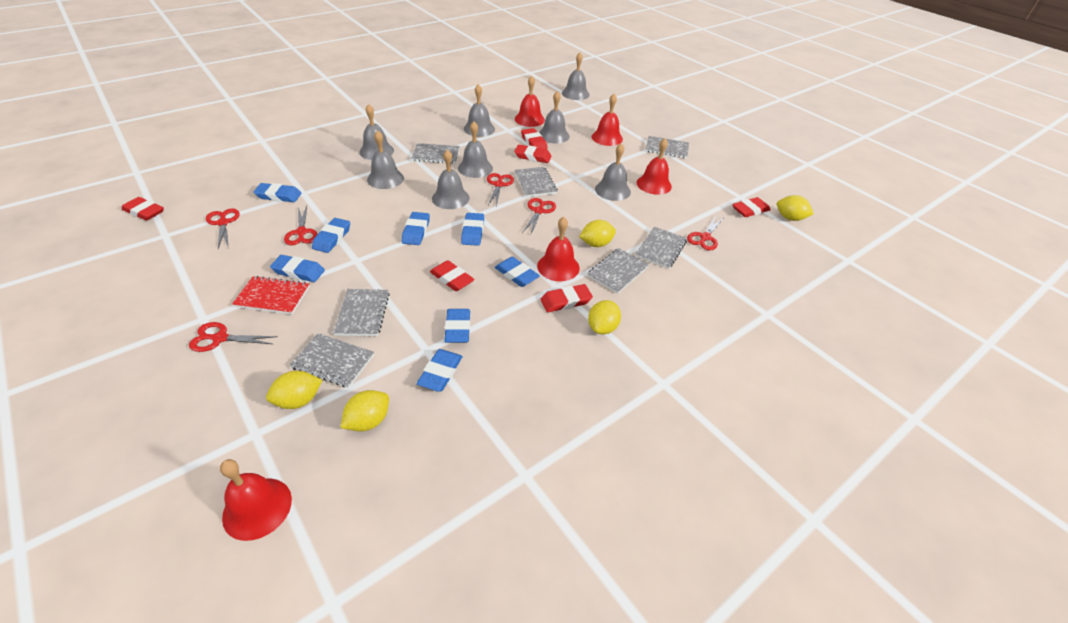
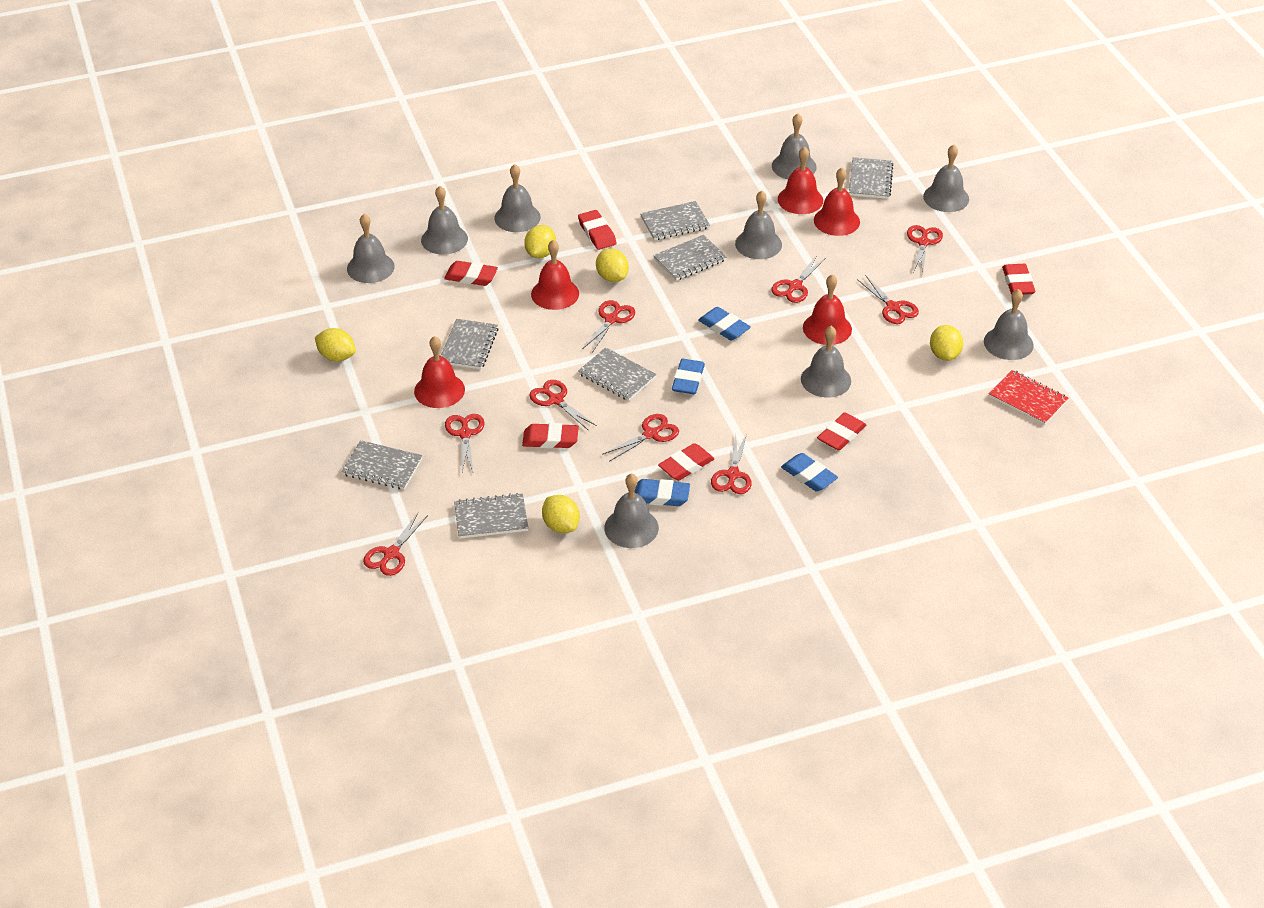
blue eraser: 8 -> 4
grey bell: 8 -> 9
red scissors: 6 -> 9

